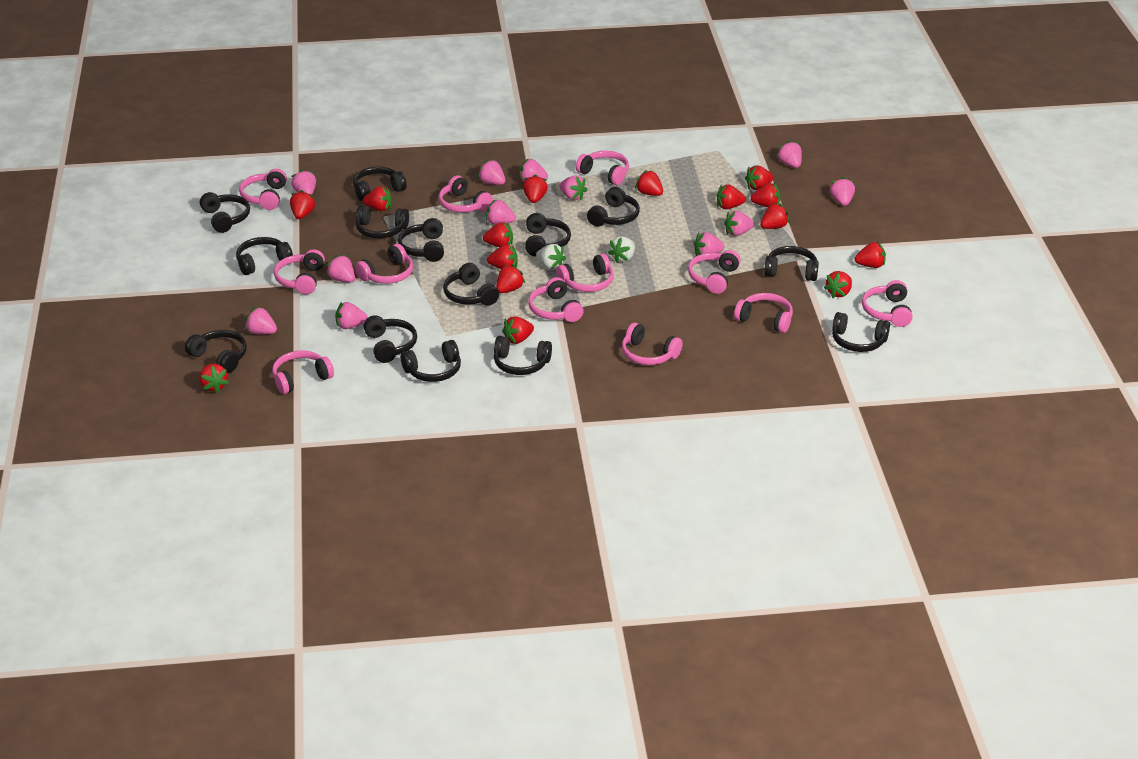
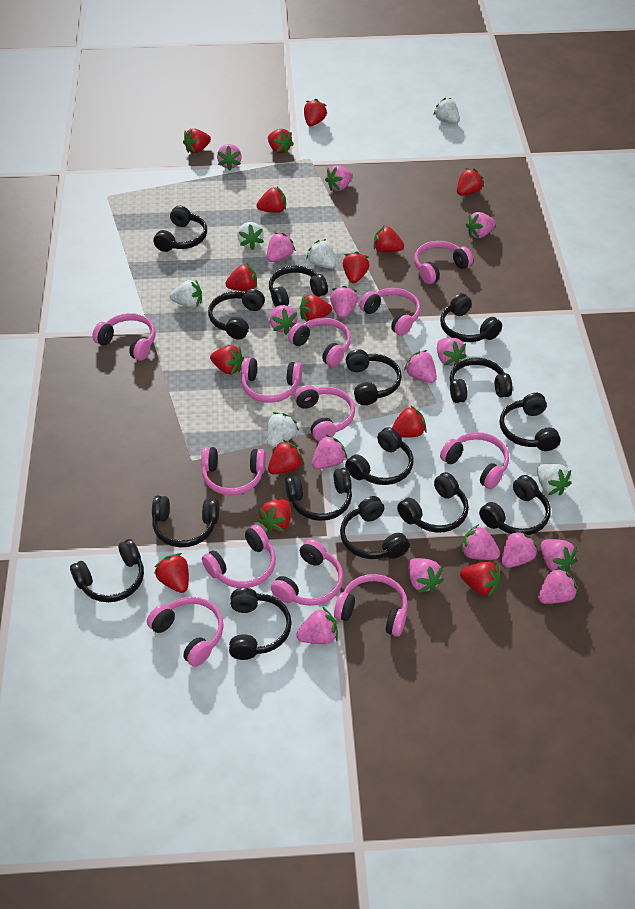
black headphones: 14 -> 15
pink strawberry: 12 -> 15
white strawberry: 2 -> 6

